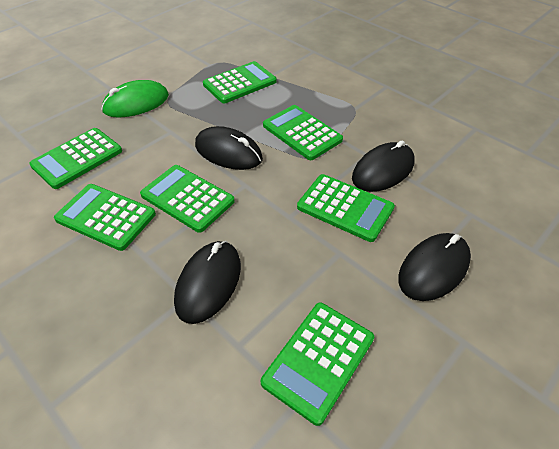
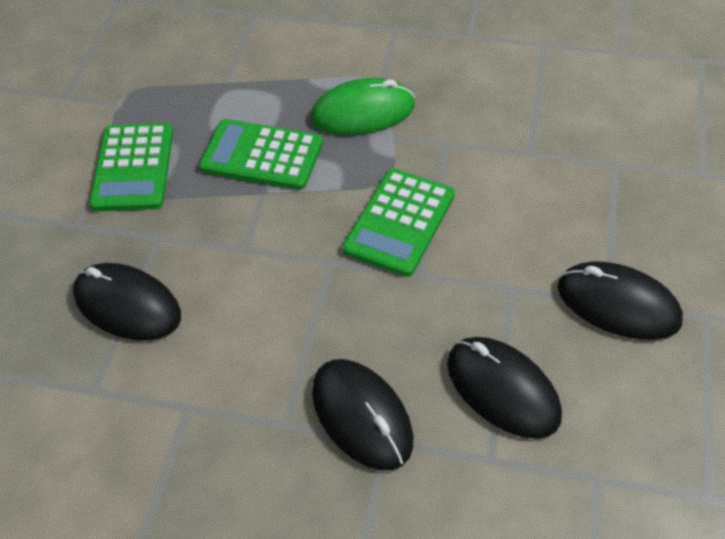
green calculator: 7 -> 3

